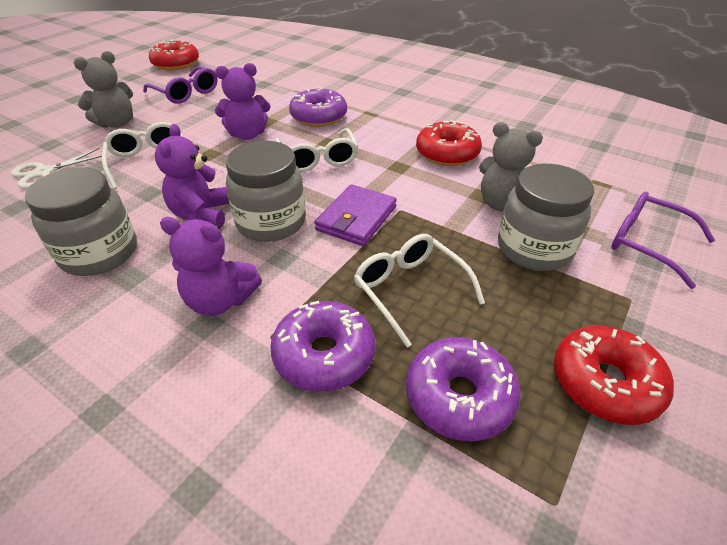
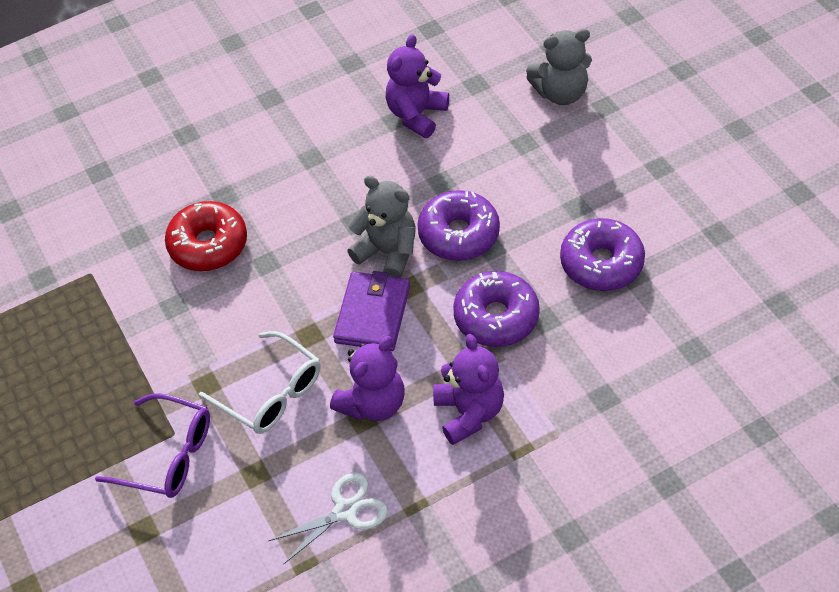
grey jar: 3 -> 0
purple glasses: 2 -> 1
red donut: 3 -> 1
white glasses: 3 -> 1

